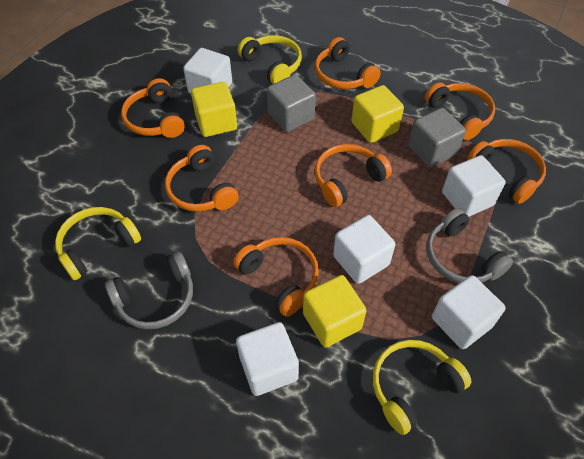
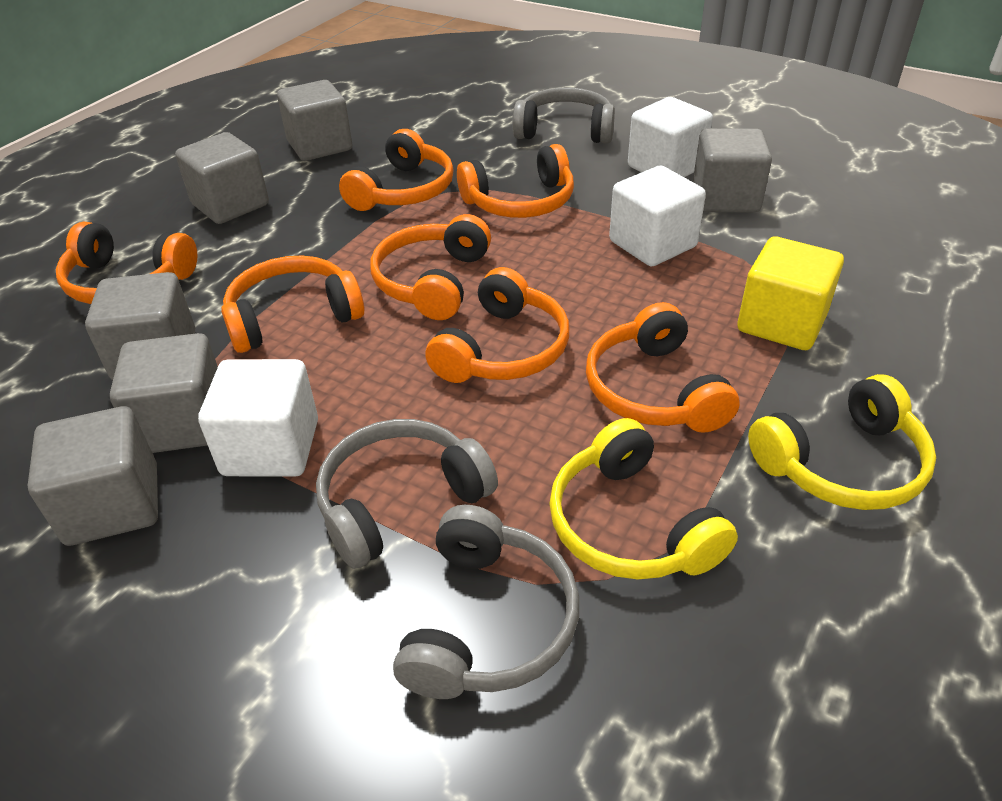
grey cube: 2 -> 6
grey headphones: 2 -> 3
white cube: 5 -> 3
yellow cube: 3 -> 1
yellow headphones: 3 -> 2

